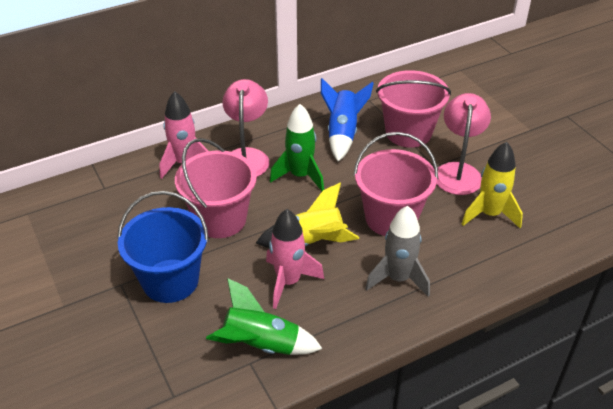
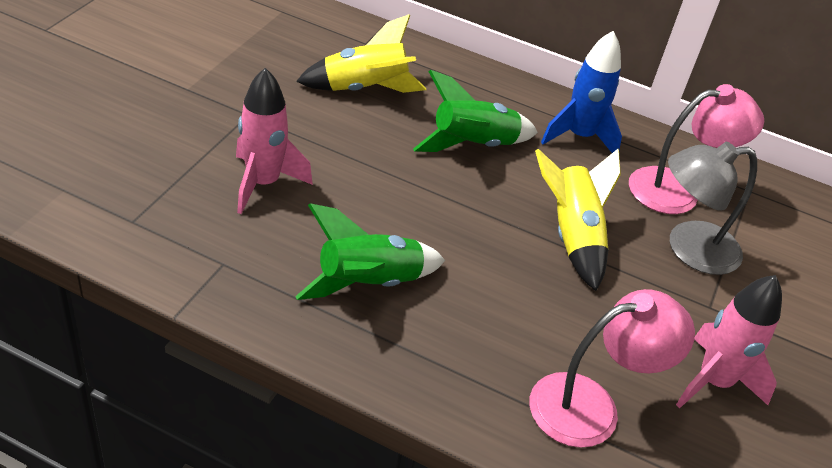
blue bucket: 1 -> 0
grey lamp: 0 -> 1
grey rocket: 1 -> 0
pink bucket: 3 -> 0

